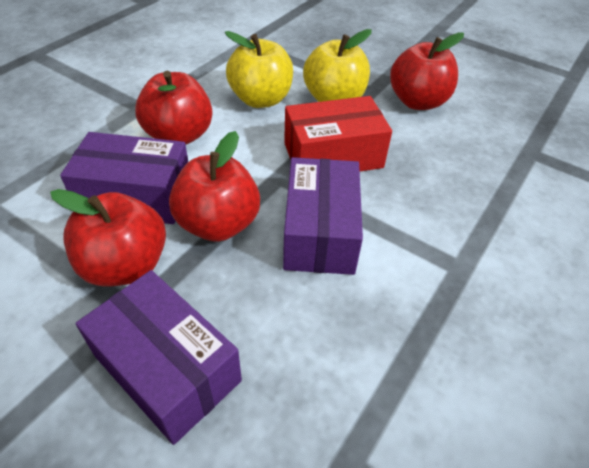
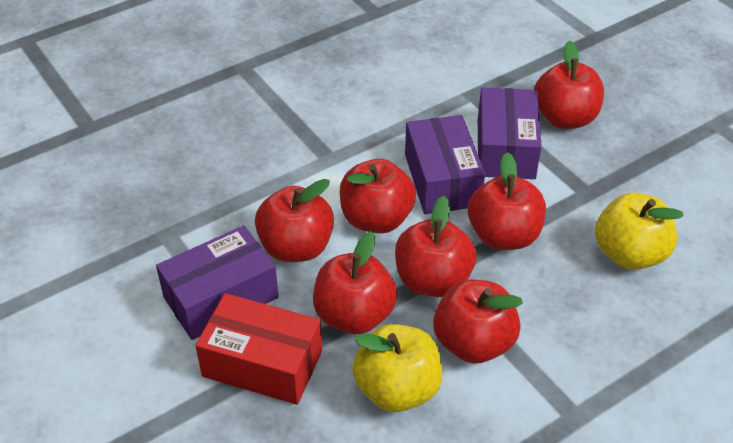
red apple: 4 -> 7

